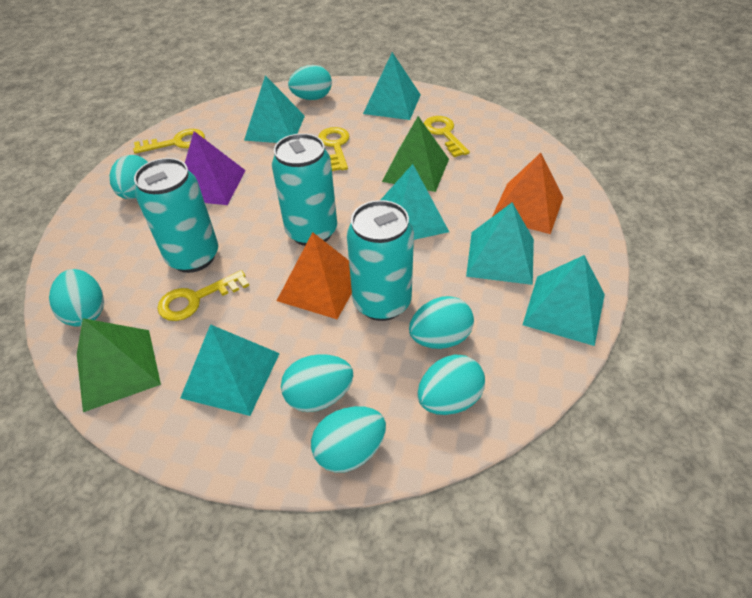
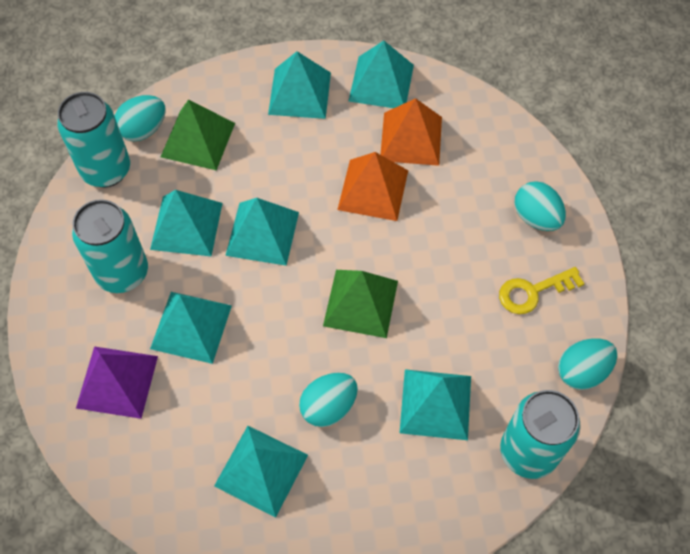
turquoise egg: 7 -> 4
turquoise pyramid: 6 -> 7
yellow key: 4 -> 1

